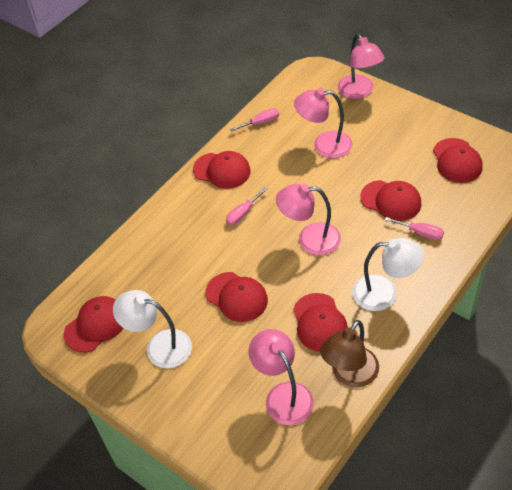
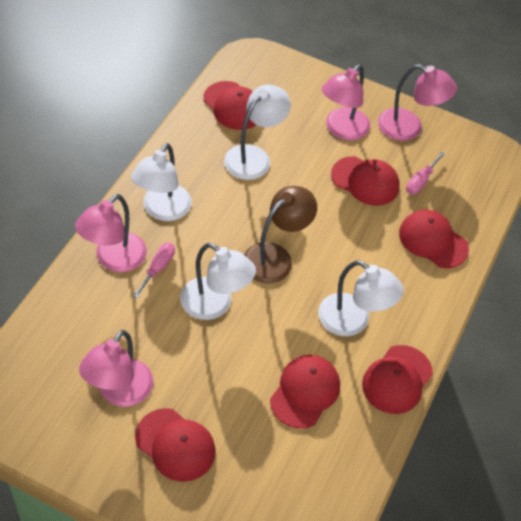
pink screwdriver: 3 -> 2
white lamp: 2 -> 4

